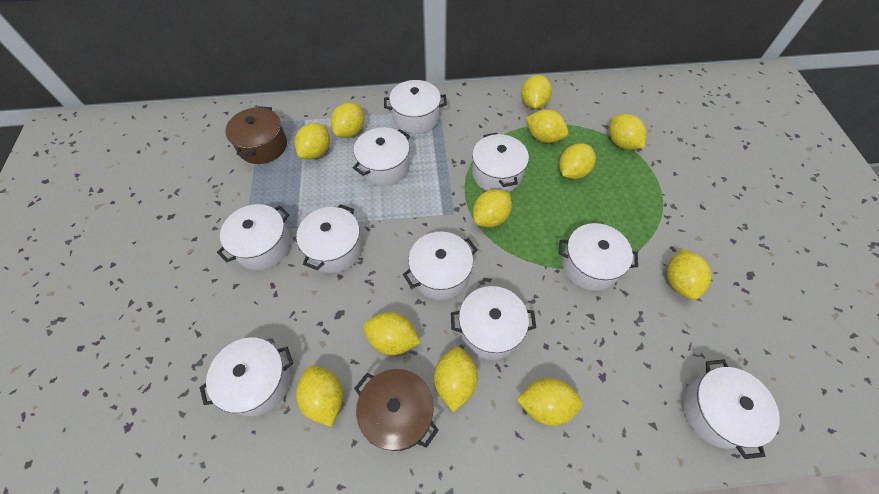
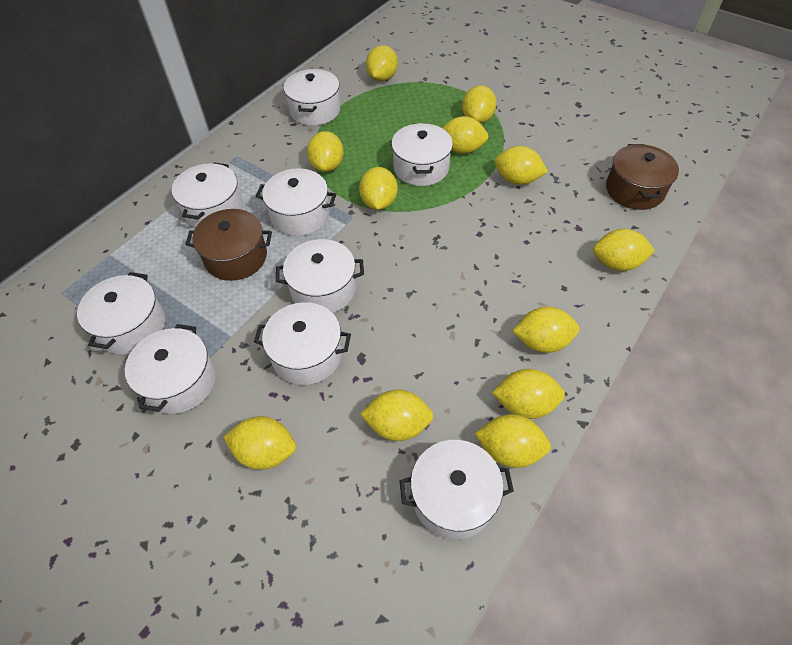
white pot: 10 -> 9

